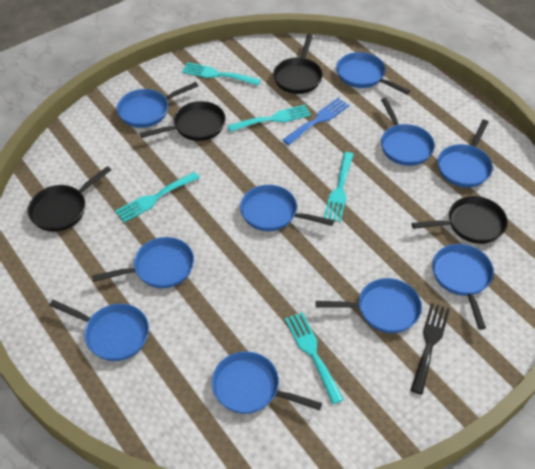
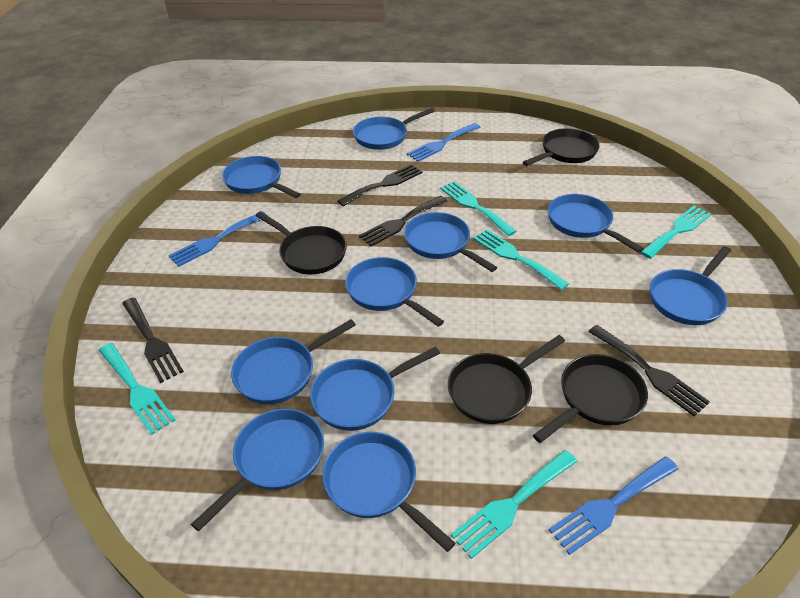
black fork: 1 -> 4
blue fork: 1 -> 3

